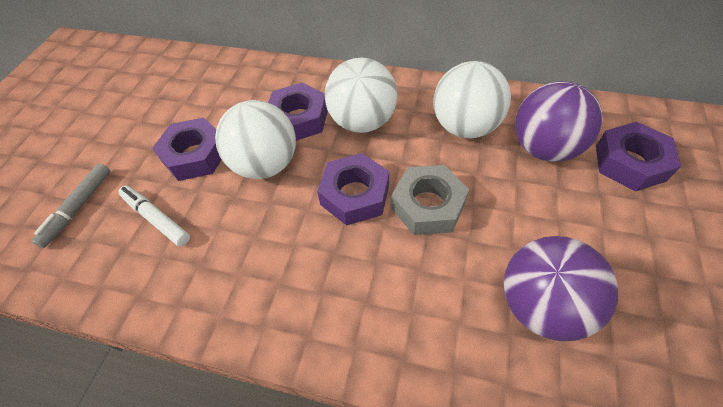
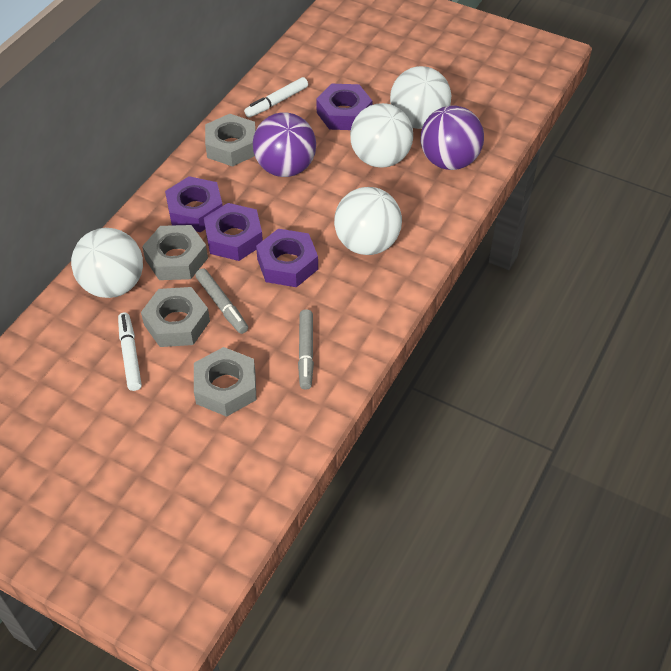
grey marker: 1 -> 2
grey nut: 1 -> 4
white ball: 3 -> 4
white marker: 1 -> 2

